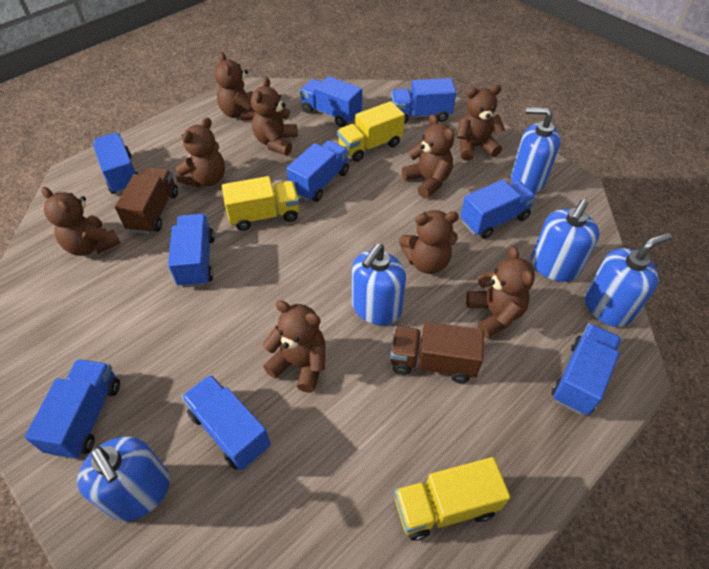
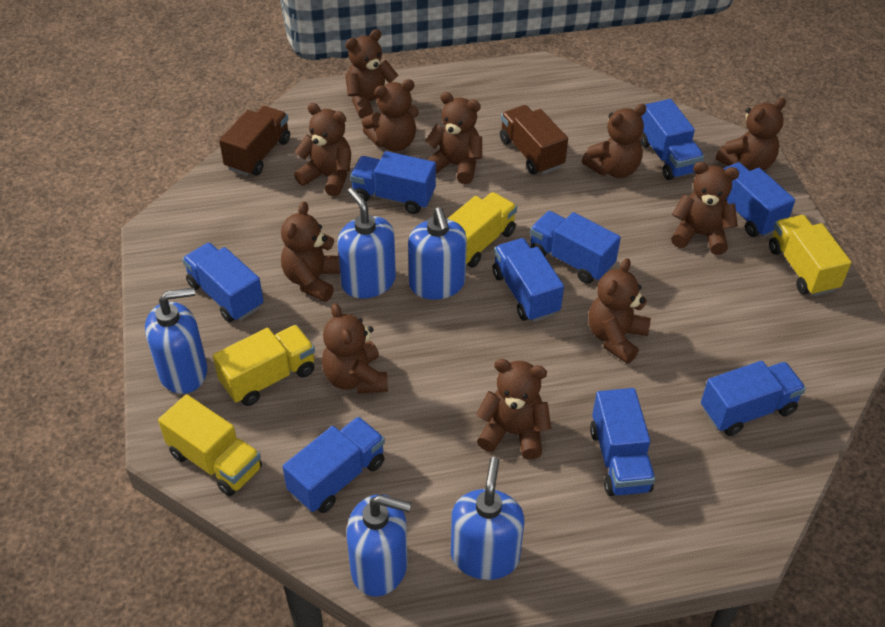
brown teddy bear: 9 -> 11
yellow truck: 3 -> 4

